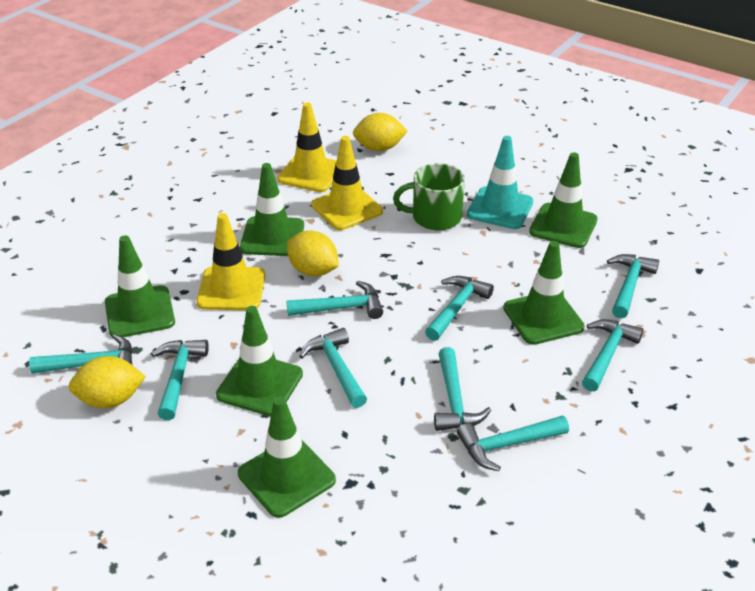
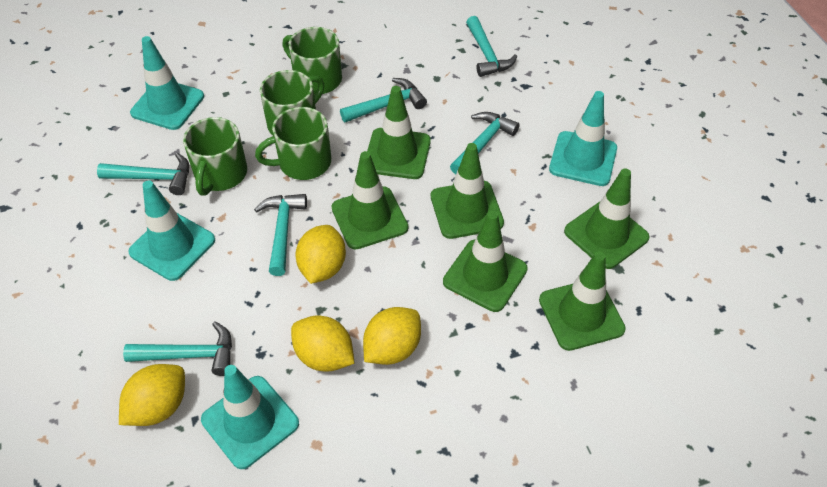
green mug: 1 -> 4
turquoise hammer: 9 -> 6
turquoise traffic cone: 1 -> 4
yellow lemon: 3 -> 4
yellow traffic cone: 3 -> 0

